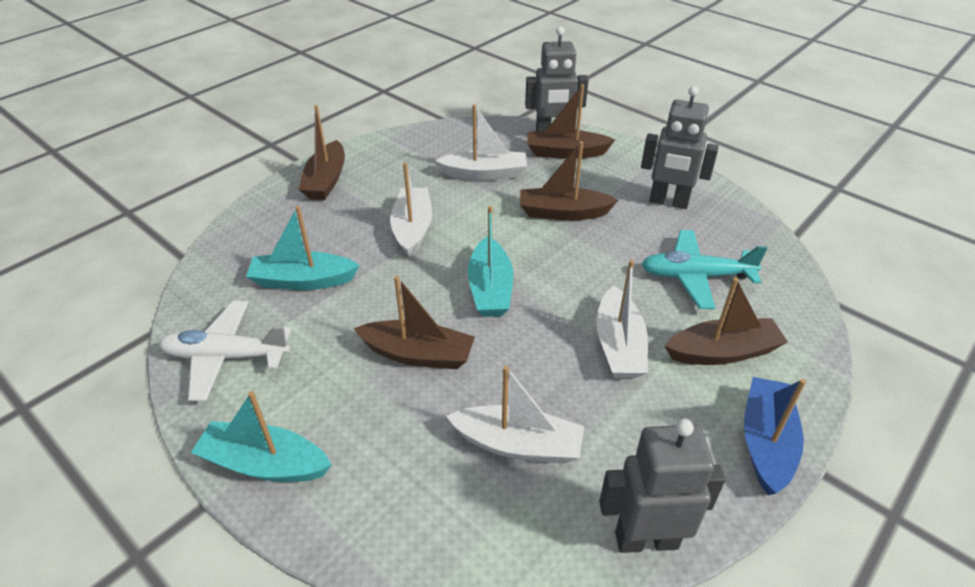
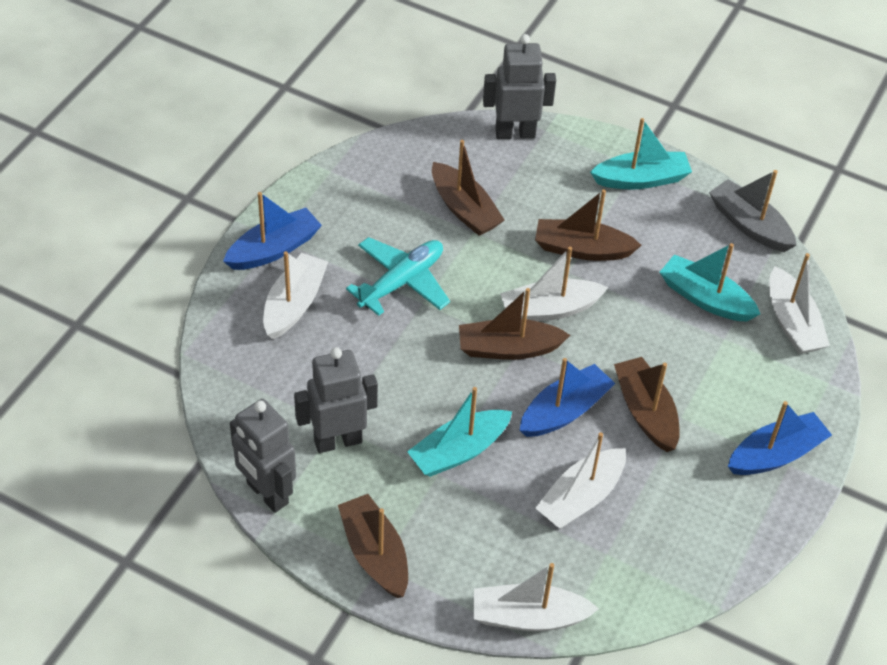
blue boat: 1 -> 3
grey boat: 0 -> 1
white boat: 4 -> 5
white plane: 1 -> 0

